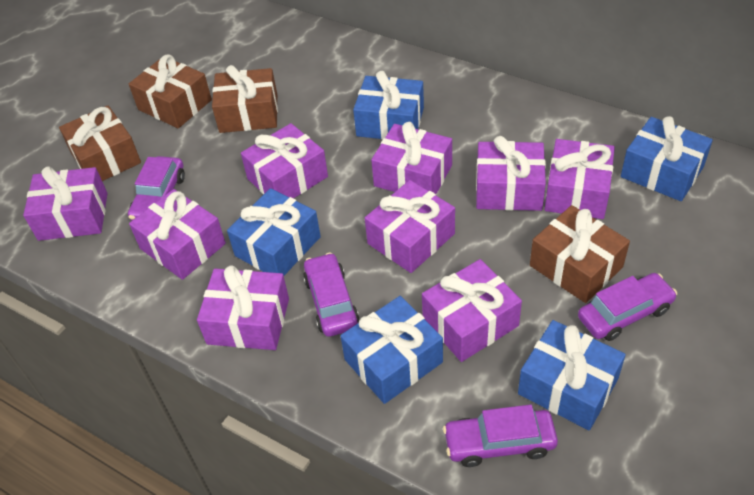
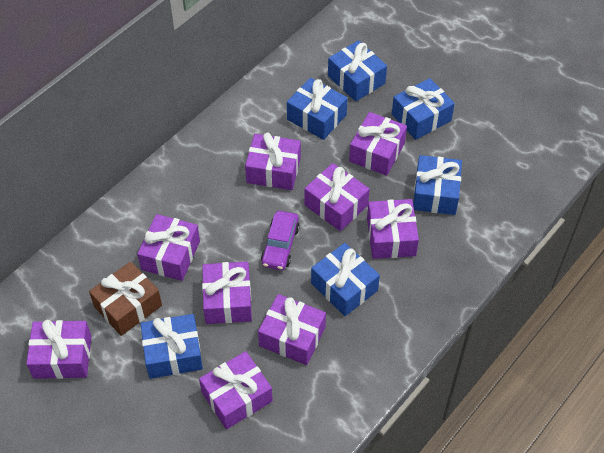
blue gift: 5 -> 6
brown gift: 4 -> 1
purple car: 4 -> 1

